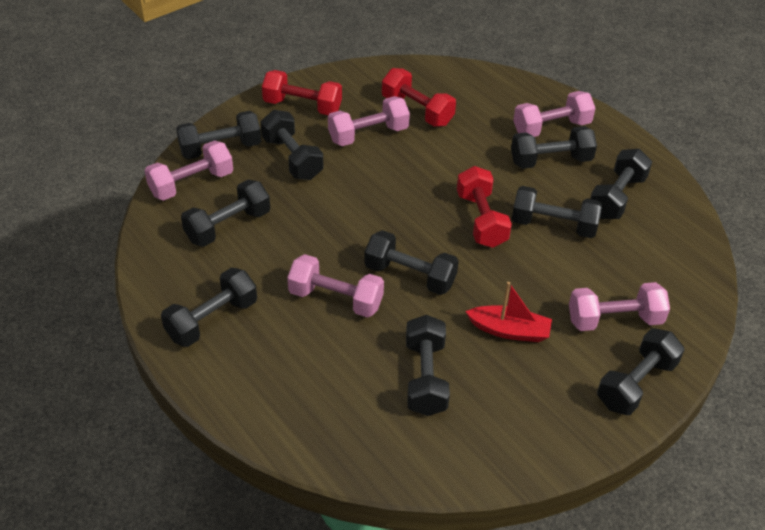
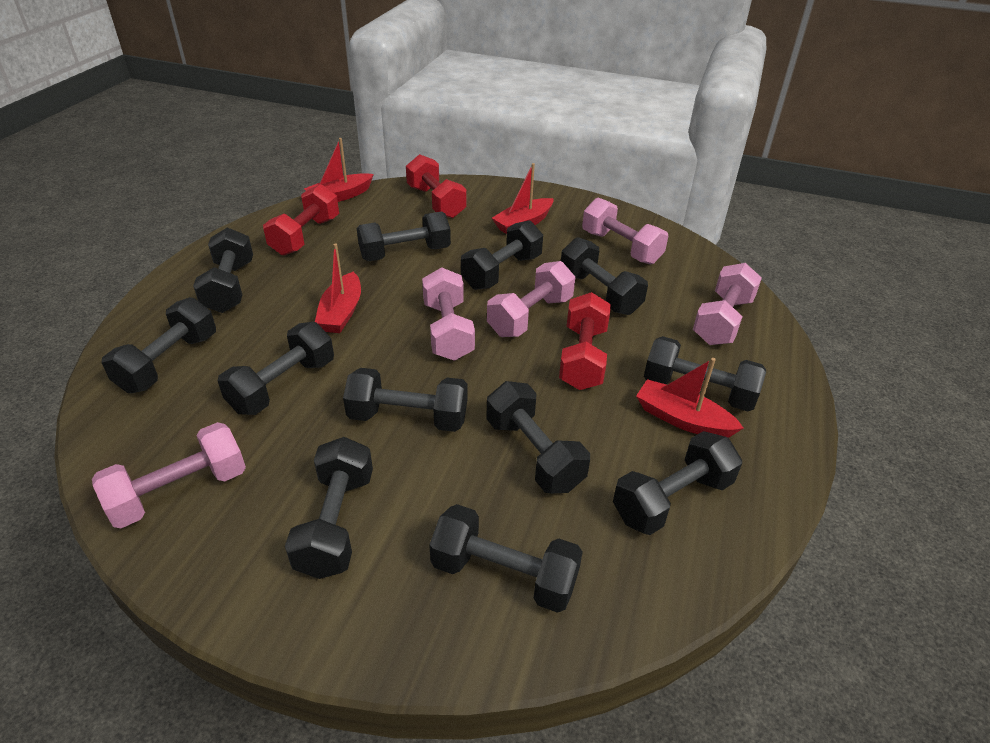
black dumbbell: 10 -> 12
red boat: 1 -> 4

